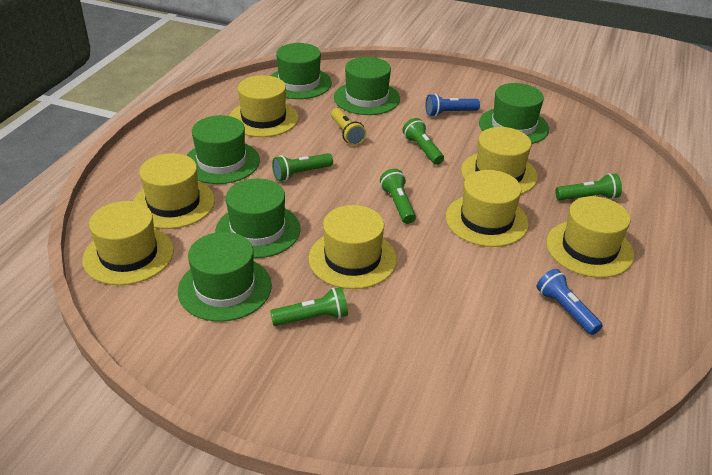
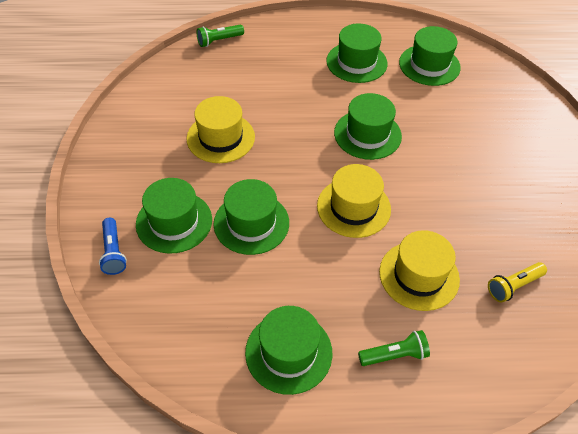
blue flashlight: 2 -> 1
green flashlight: 5 -> 2
yellow hat: 7 -> 3

